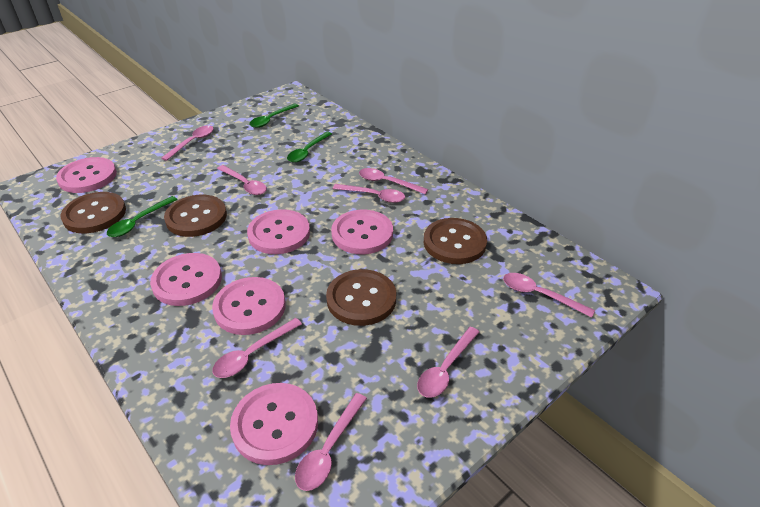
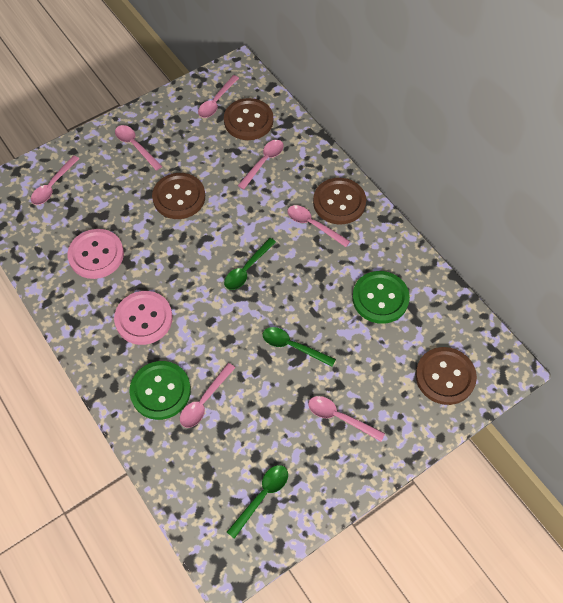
green button: 0 -> 2
pink button: 6 -> 2
pink spoon: 8 -> 7

